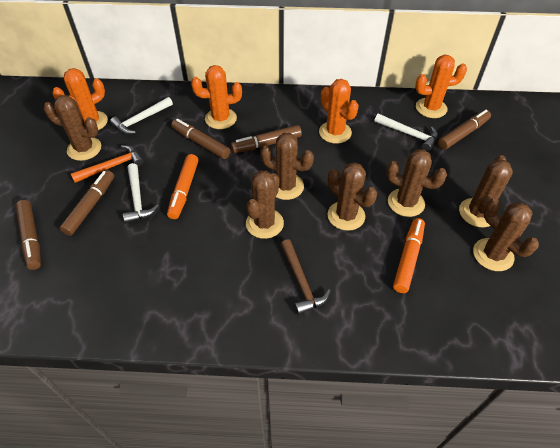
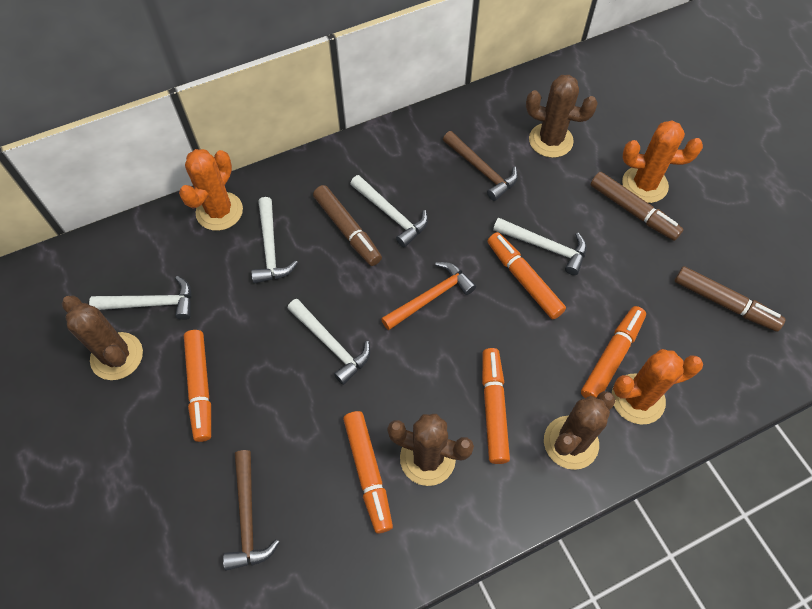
brown cactus: 7 -> 4
brown hammer: 1 -> 2
brown marker: 5 -> 3
orange cactus: 4 -> 3
orange marker: 2 -> 5
white hammer: 3 -> 5

